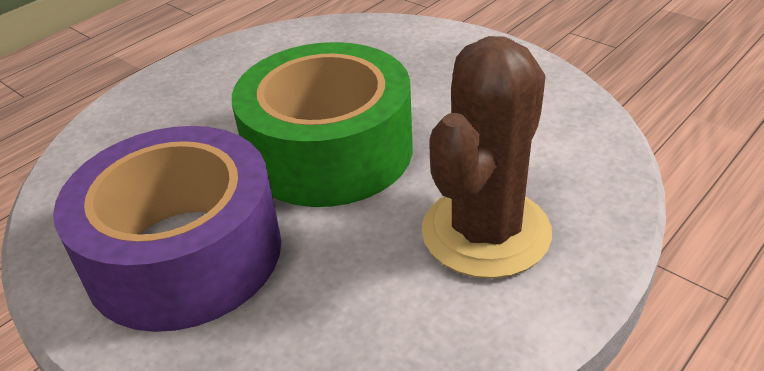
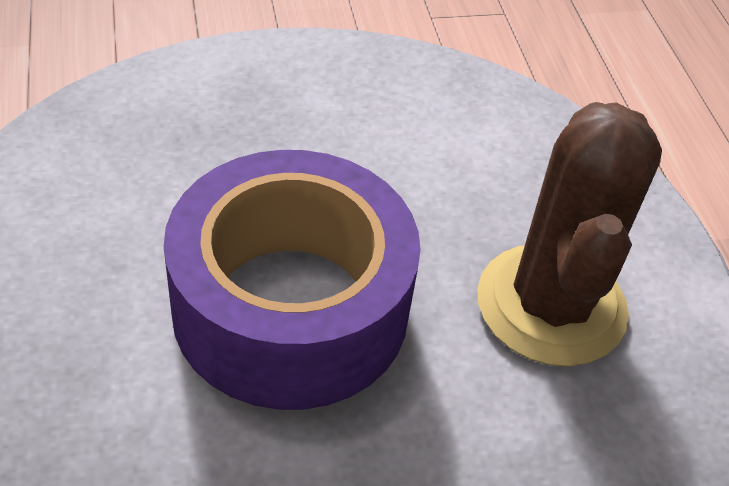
green tape: 1 -> 0

